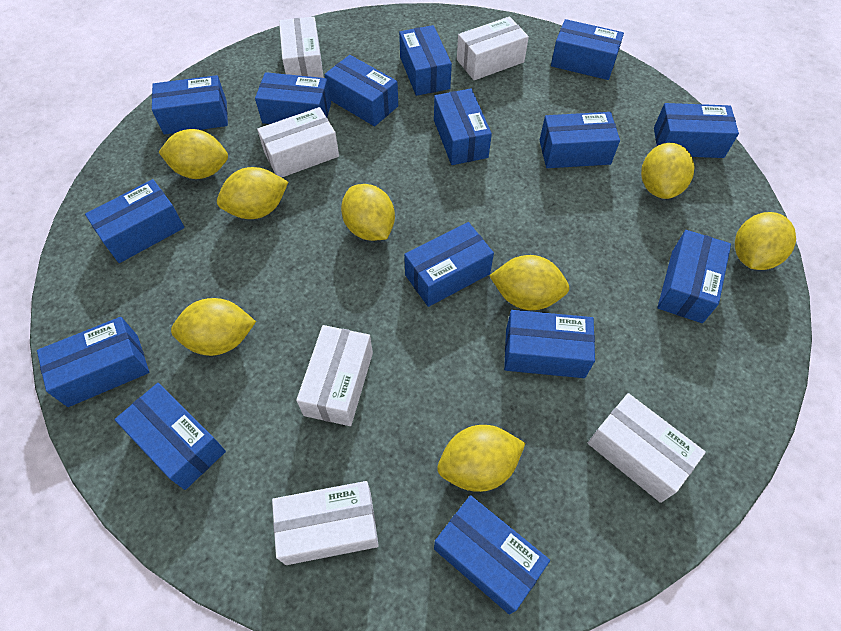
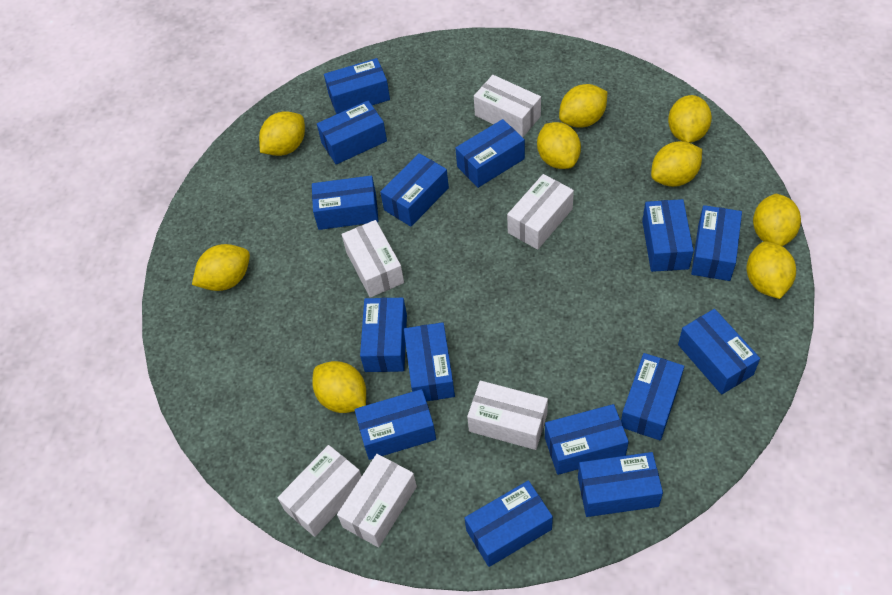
yellow lemon: 8 -> 9

